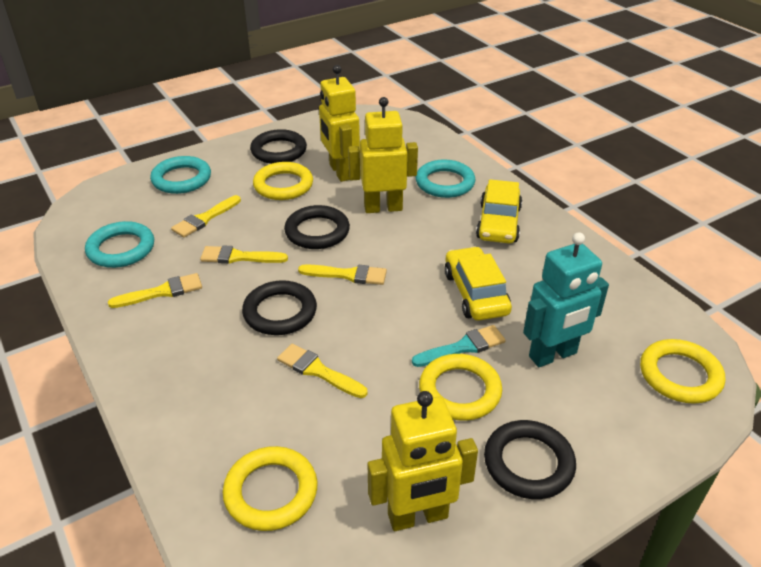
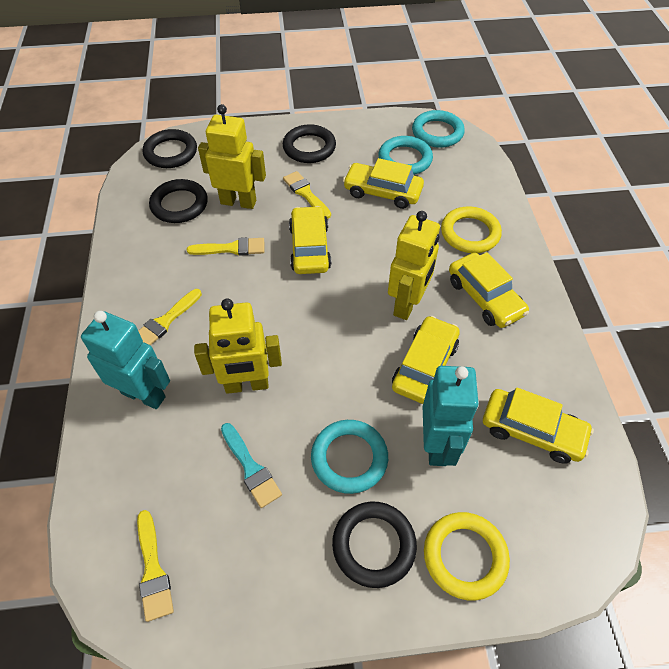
turquoise robot: 1 -> 2
yellow brush: 5 -> 4
yellow car: 2 -> 5
yellow ring: 4 -> 2

